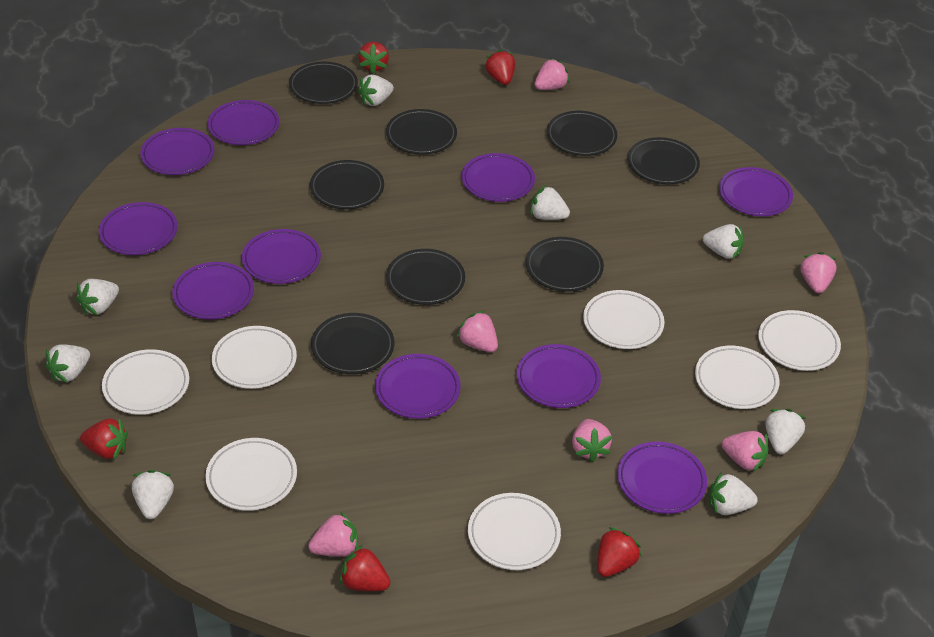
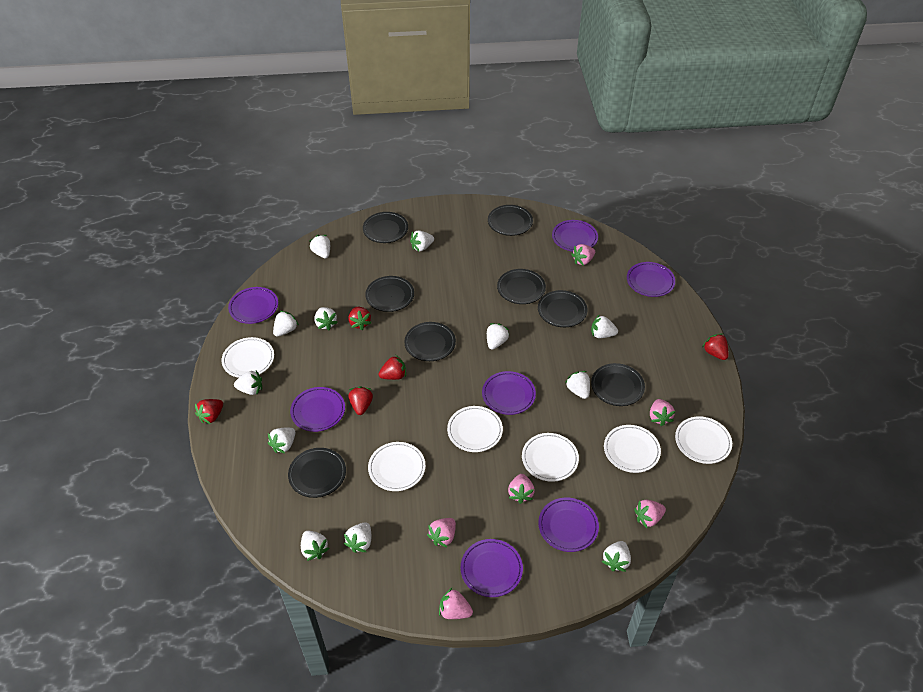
purple plate: 10 -> 7
white plate: 7 -> 6
white strawberry: 8 -> 12

